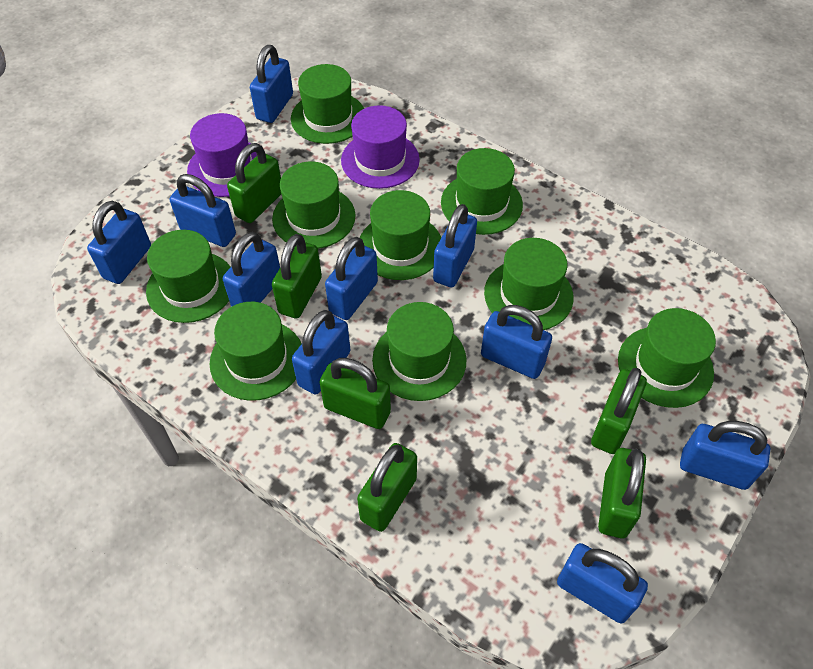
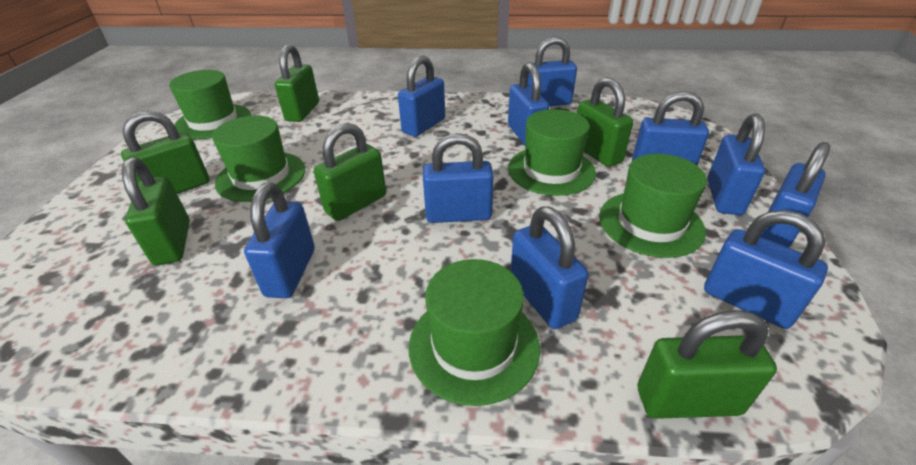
green hat: 9 -> 5
purple hat: 2 -> 0

